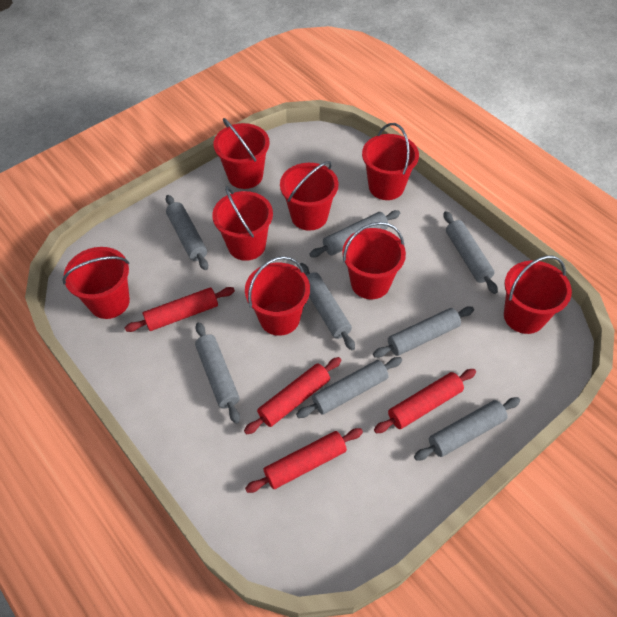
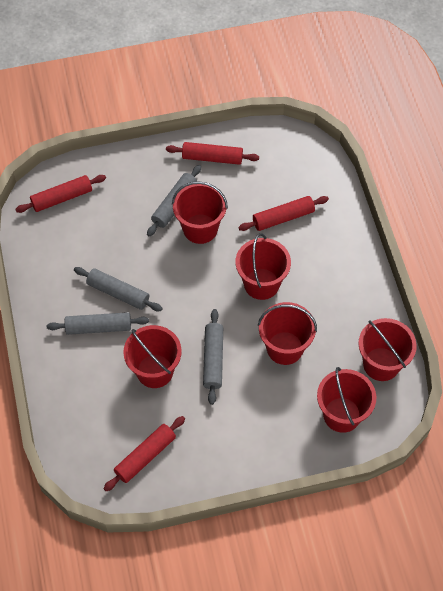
grey rolling pin: 8 -> 4
red bucket: 8 -> 6

